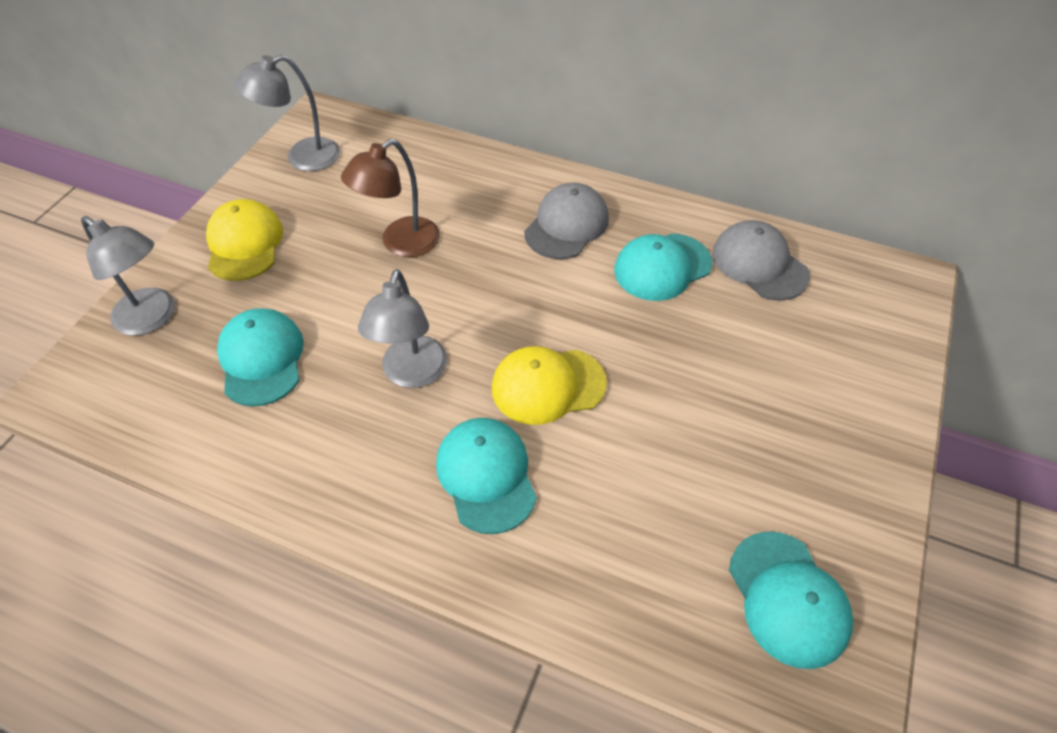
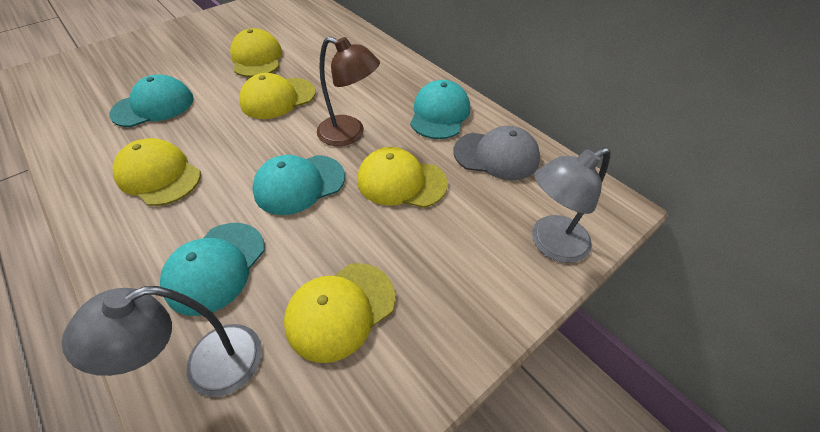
grey cap: 2 -> 1
grey lamp: 3 -> 2
yellow cap: 2 -> 5

